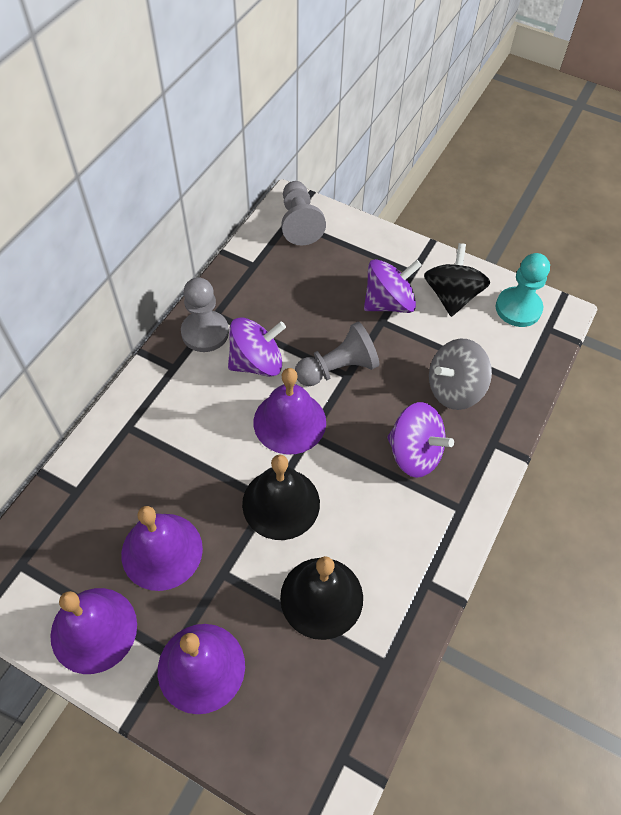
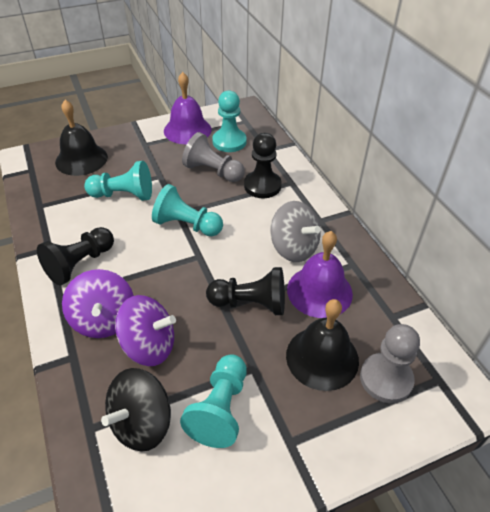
black pawn: 0 -> 3
grey pawn: 3 -> 2
purple bell: 4 -> 2
purple spinning top: 3 -> 2
turquoise pawn: 1 -> 4

